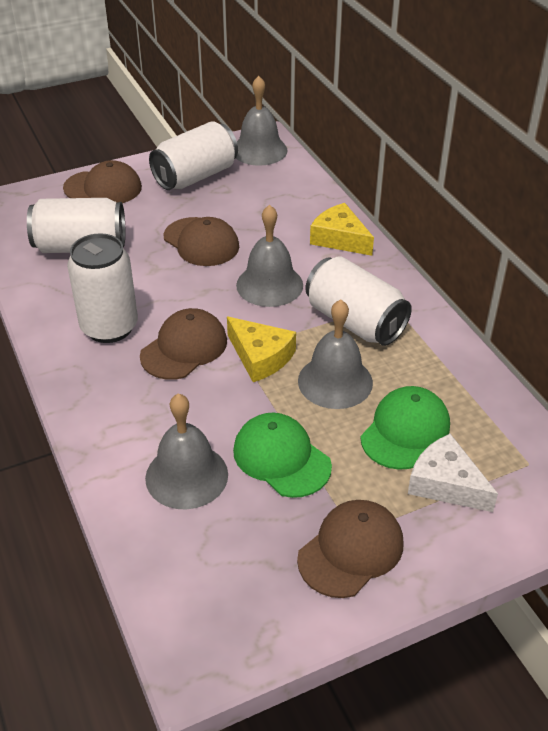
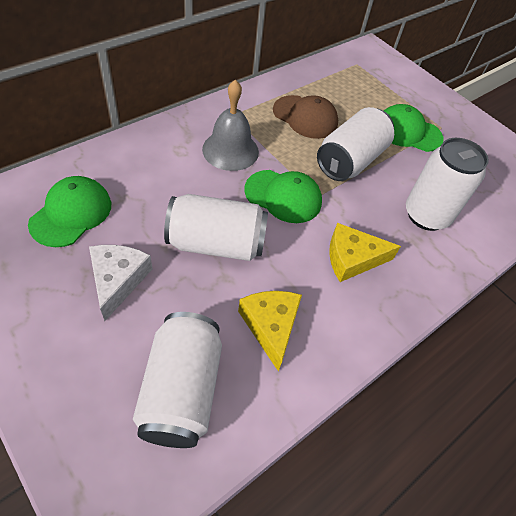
brown cap: 4 -> 1
green cap: 2 -> 3
grey bell: 4 -> 1

